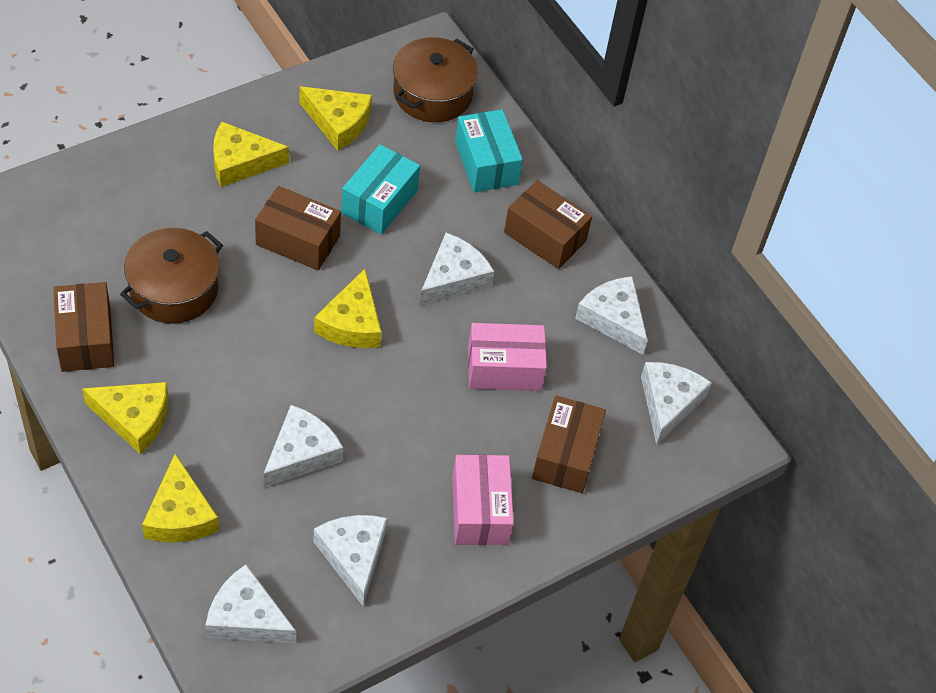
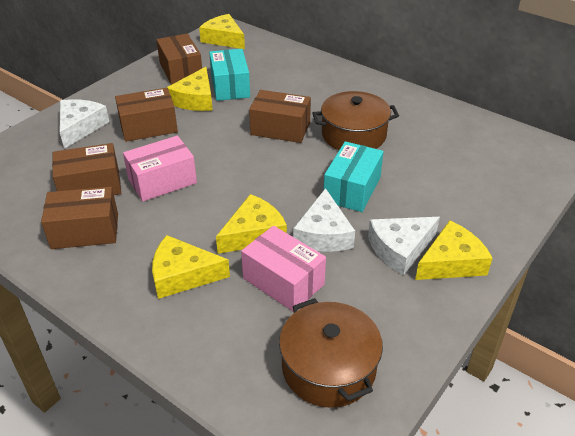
brown box: 4 -> 5
white cheese: 6 -> 3

